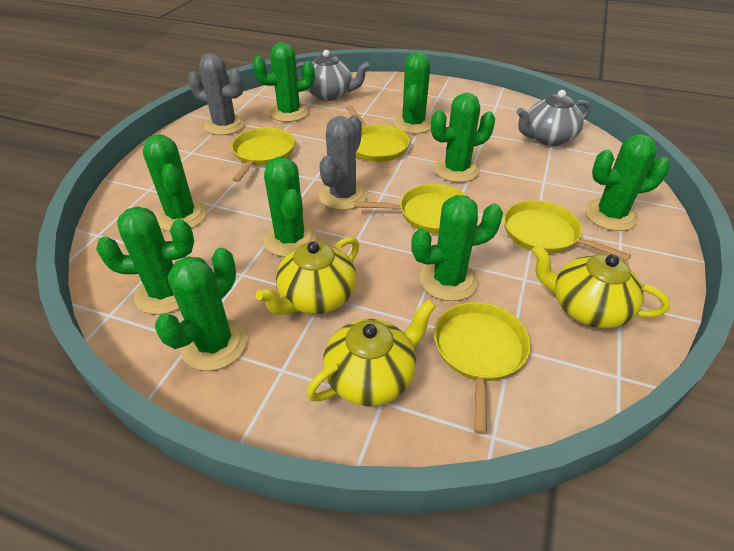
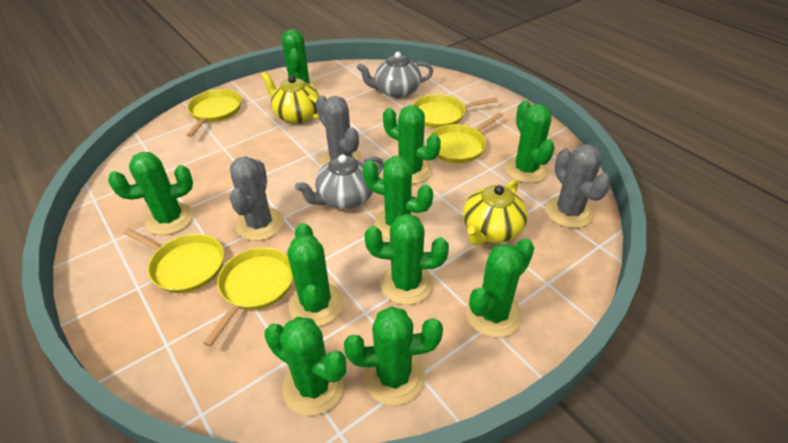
green cactus: 9 -> 10
grey cactus: 2 -> 3
yellow teapot: 3 -> 2

